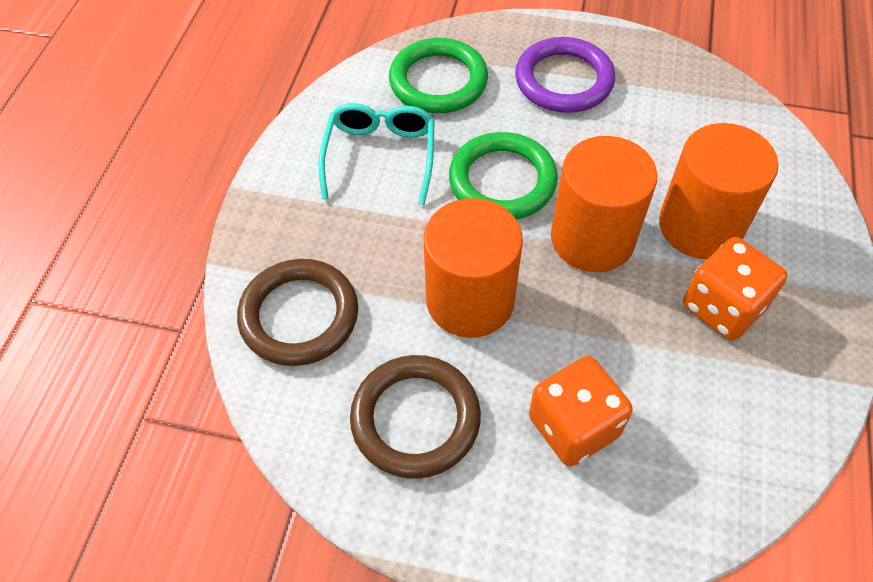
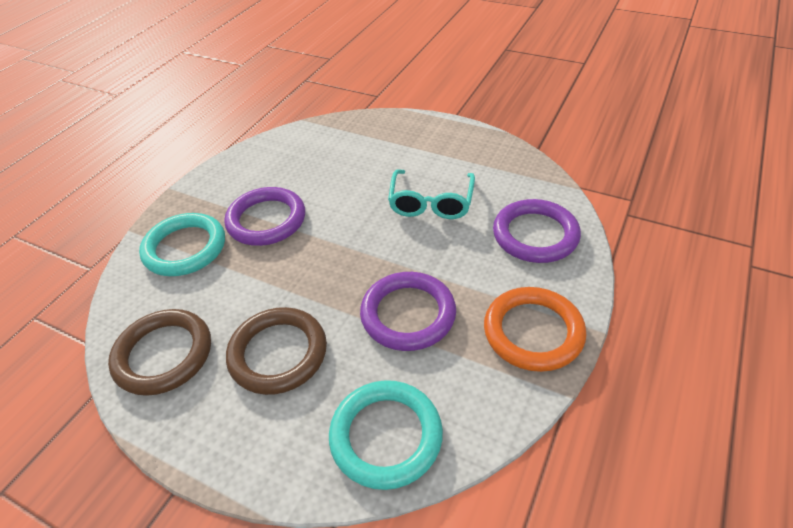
green ring: 2 -> 0
orange cylinder: 3 -> 0
orange dice: 2 -> 0
orange ring: 0 -> 1
purple ring: 1 -> 3
turquoise ring: 0 -> 2

